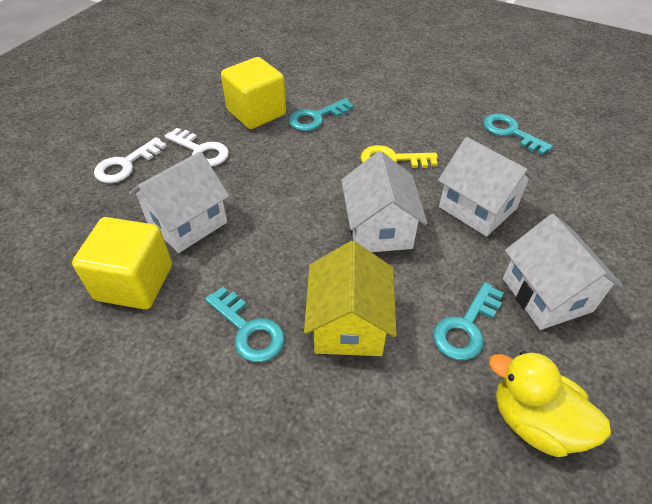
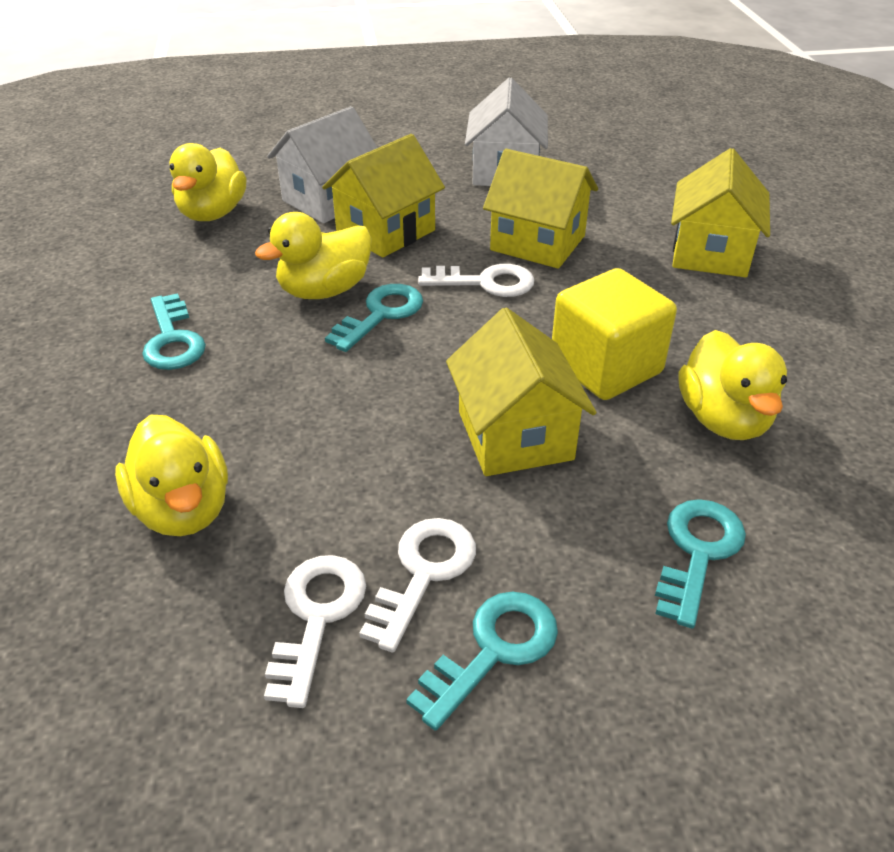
white house: 4 -> 2
white key: 2 -> 3
yellow cube: 2 -> 1
yellow duck: 1 -> 4
yellow house: 1 -> 4
yellow key: 1 -> 0

